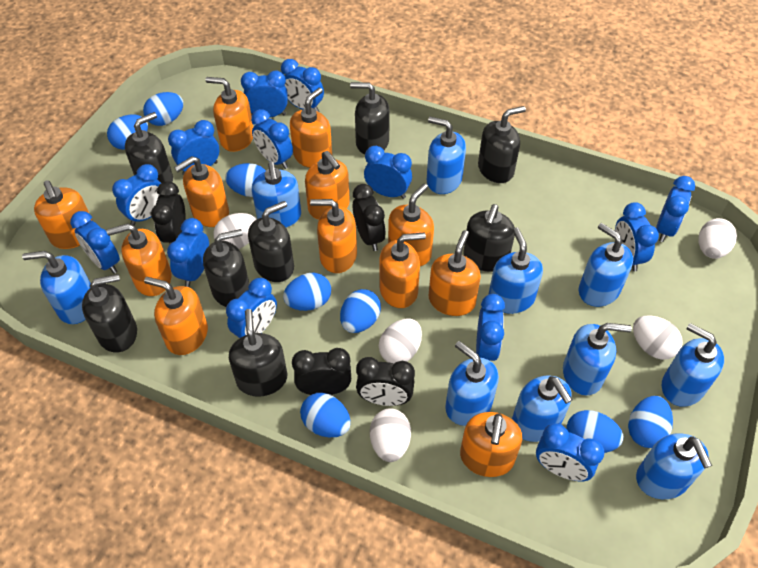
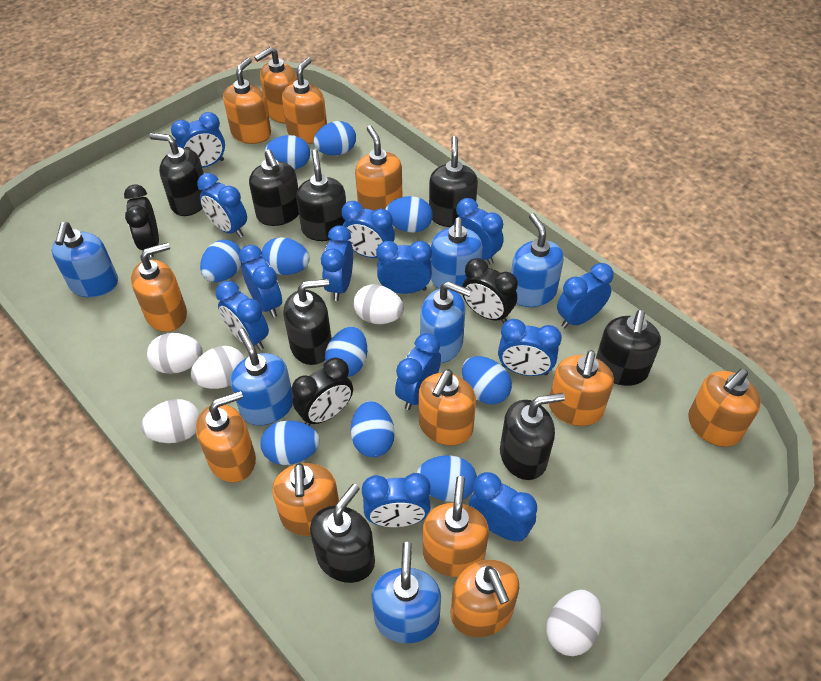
black clock: 4 -> 3
blue egg: 8 -> 10
blue soap dispenser: 10 -> 6

